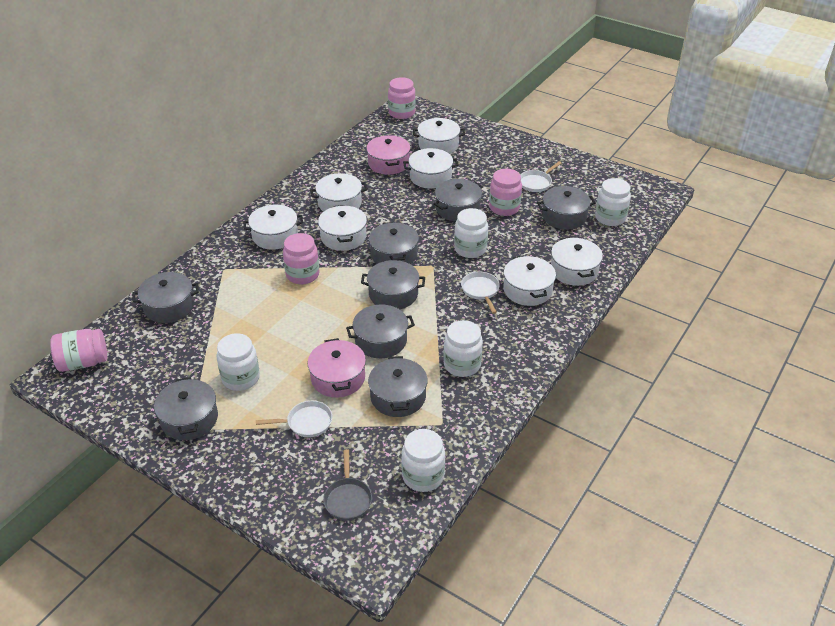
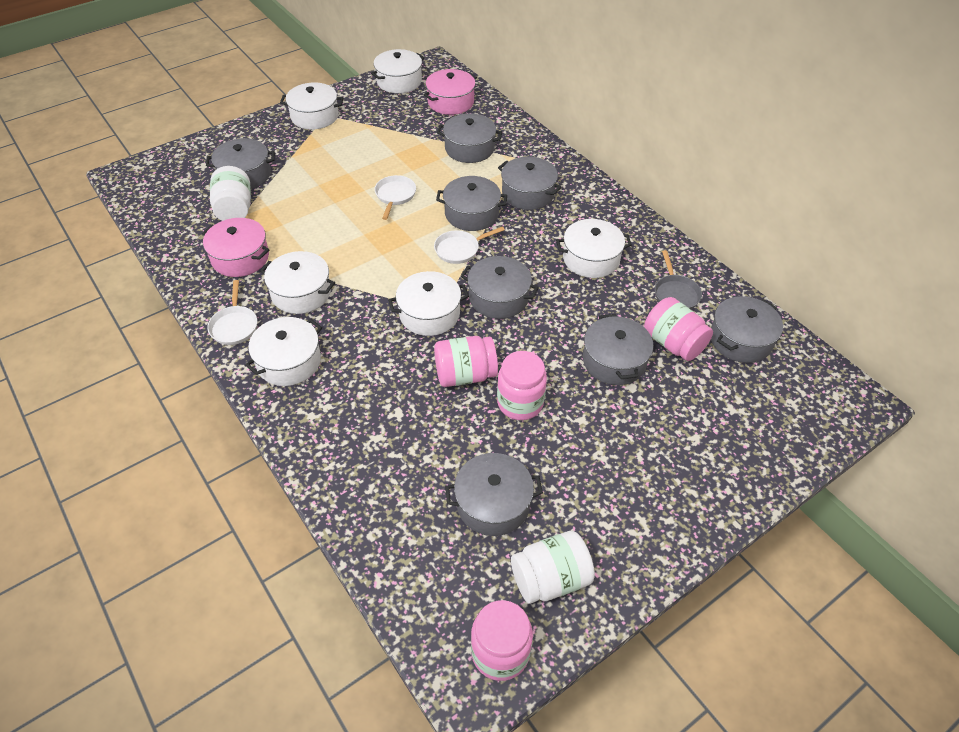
white jar: 5 -> 2
white pot: 7 -> 6

